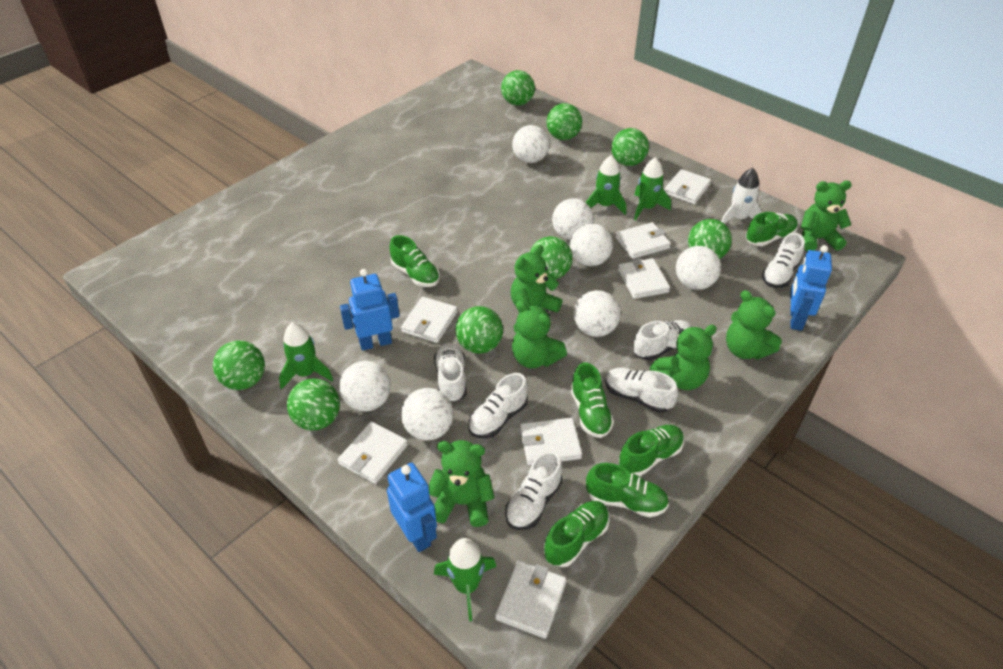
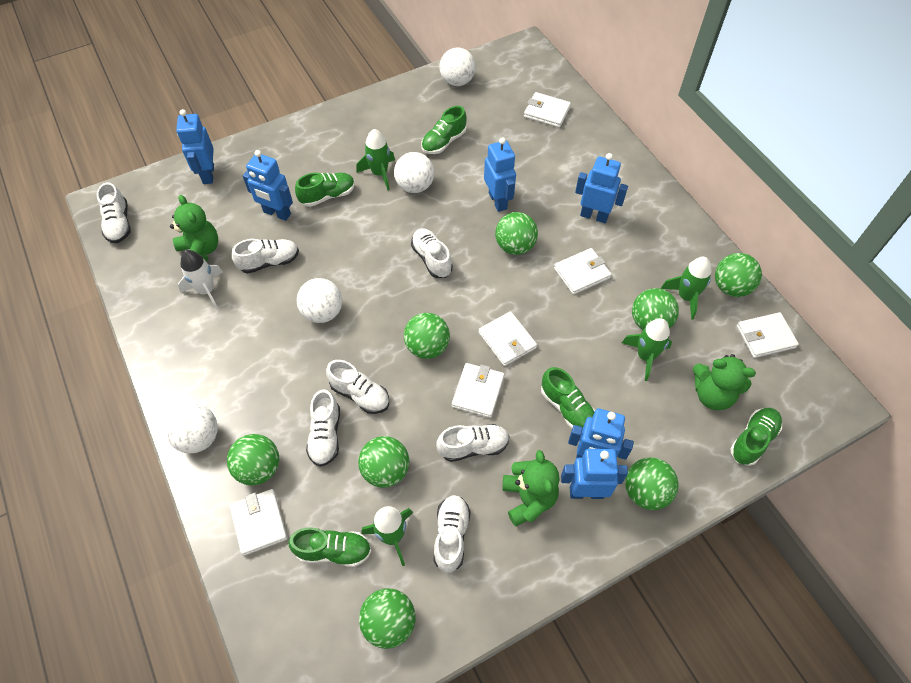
blue robot: 3 -> 6
green shoe: 6 -> 5
green teddy bear: 6 -> 3
white ball: 7 -> 4
white shoe: 6 -> 7
white wallet: 7 -> 6

